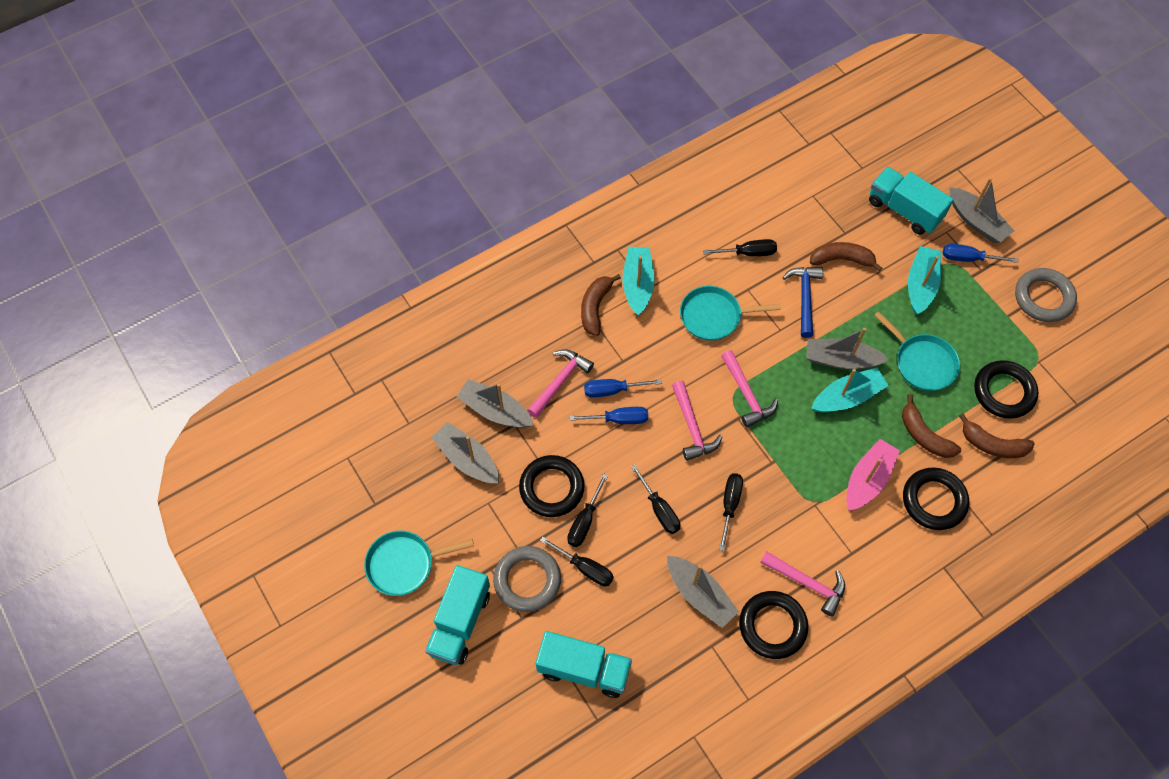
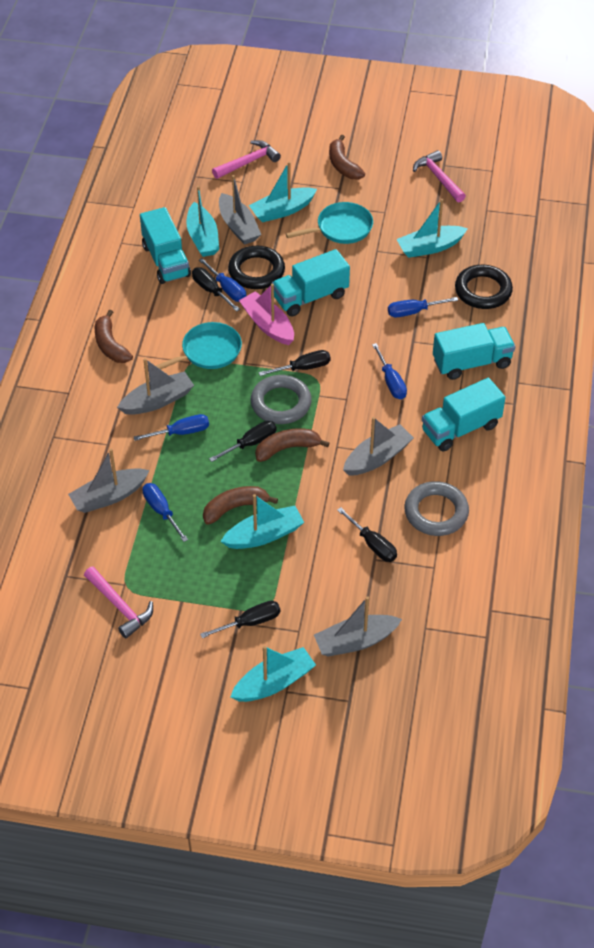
black ring: 4 -> 2
blue hammer: 1 -> 0
blue screwdriver: 3 -> 5
pink hammer: 4 -> 3
turquoise boat: 3 -> 5
turquoise pan: 3 -> 2
turquoise truck: 3 -> 4

